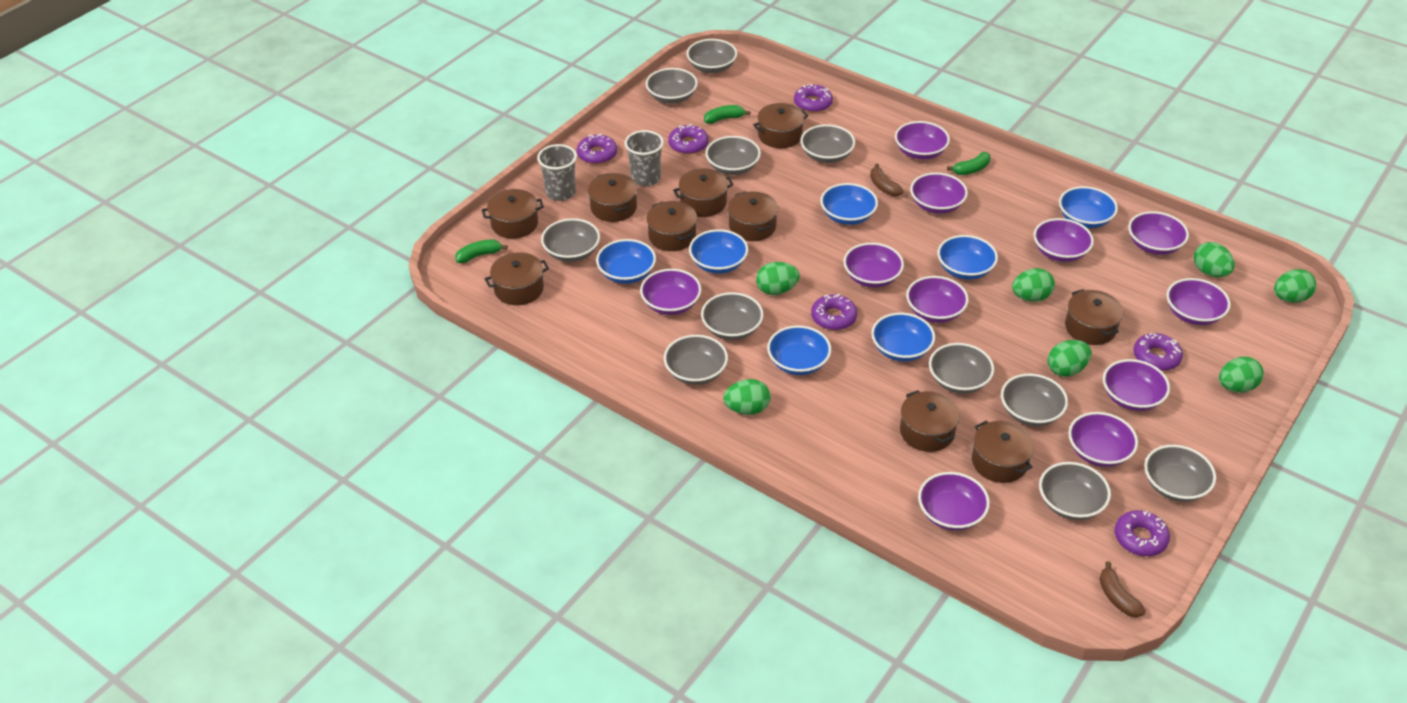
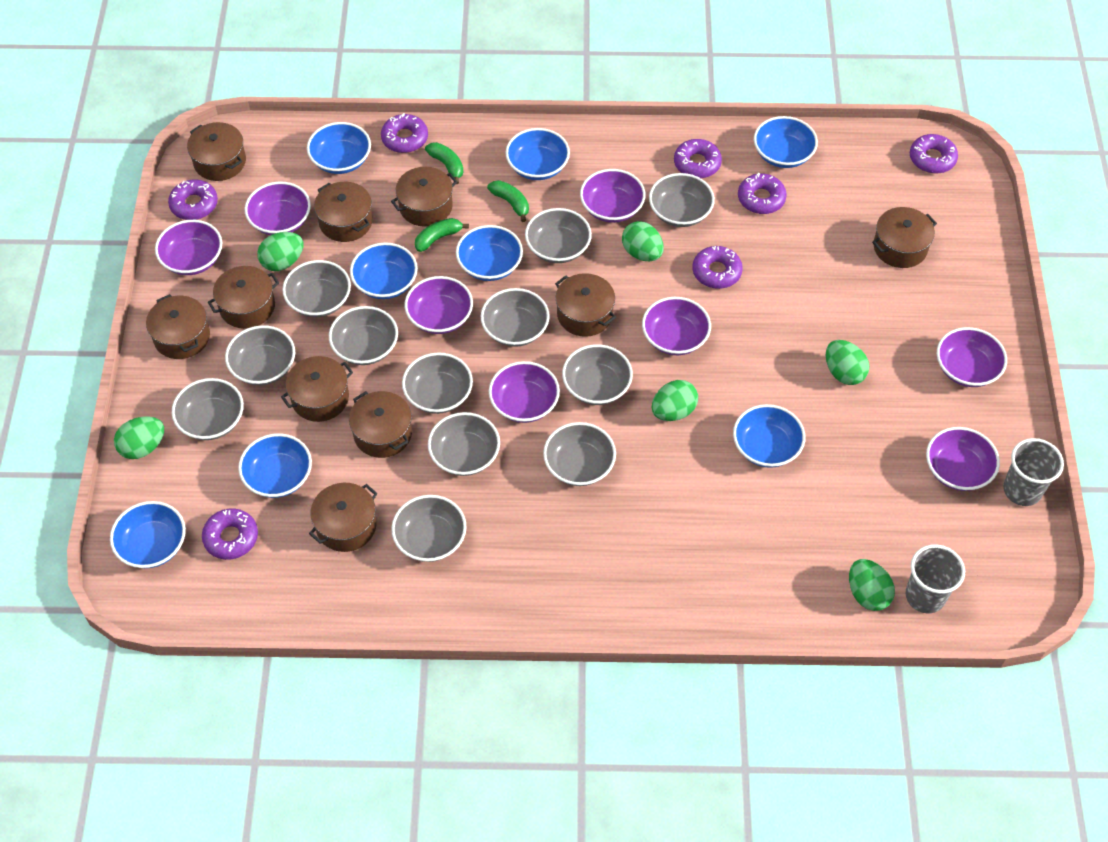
blue bowl: 7 -> 8
brown banana: 2 -> 0
green egg: 7 -> 6
grey bowl: 11 -> 12
purple bowl: 11 -> 8
purple donut: 6 -> 7

